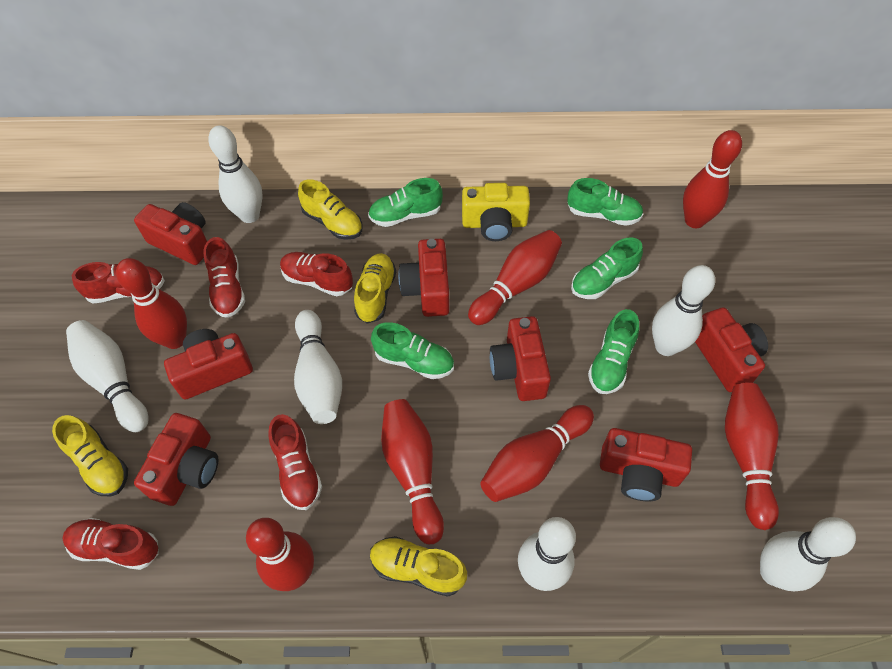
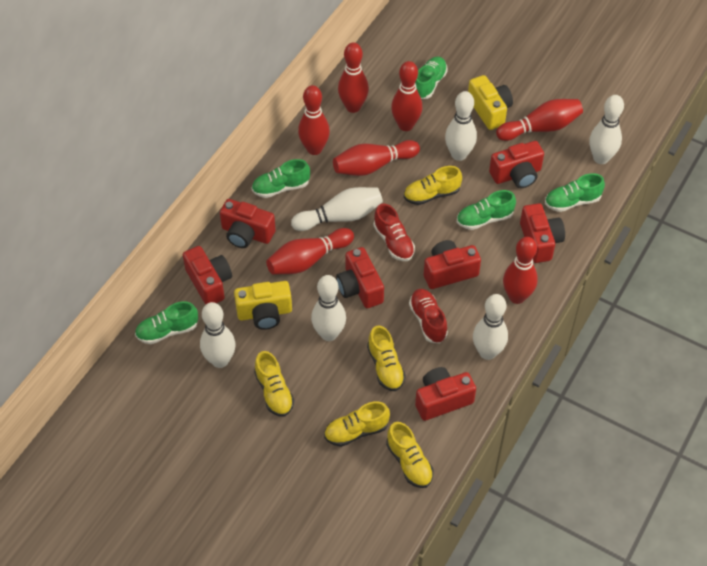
red shoe: 5 -> 2
yellow camera: 1 -> 2
yellow shoe: 4 -> 5

